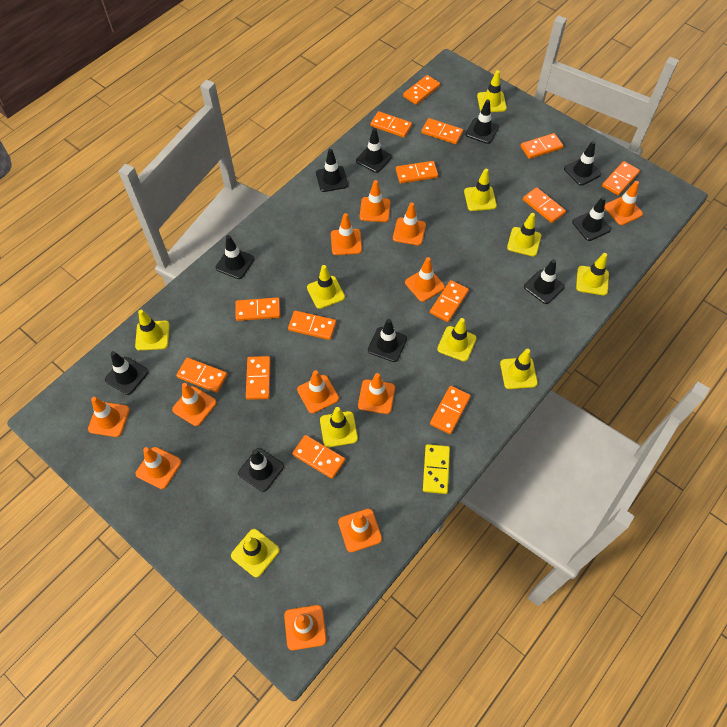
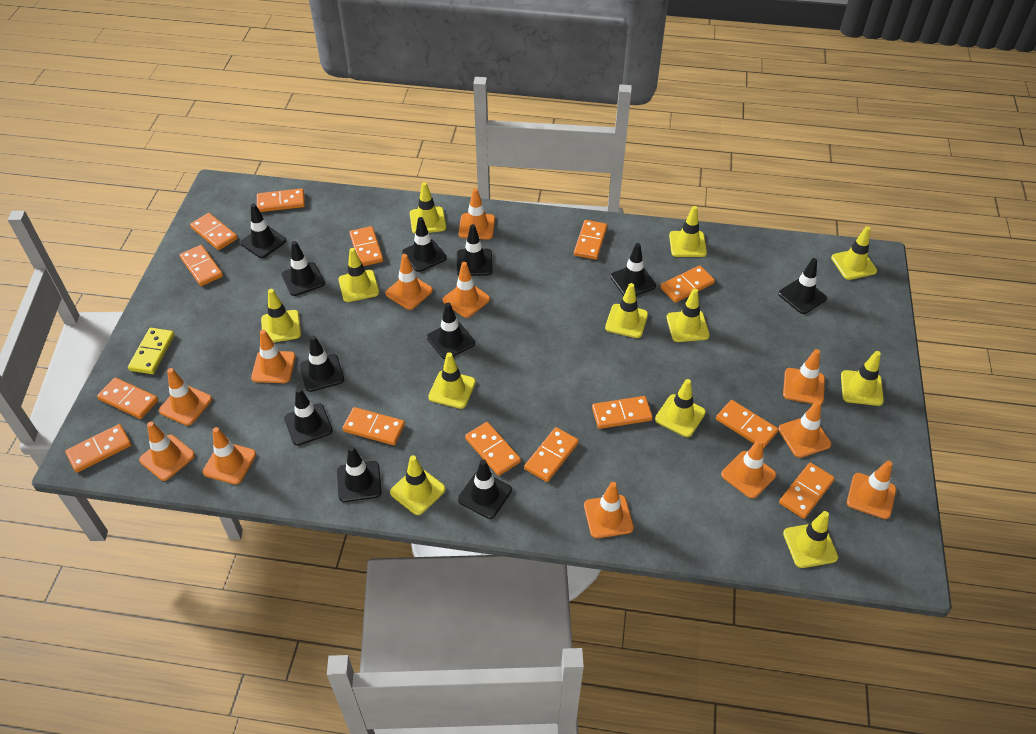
black traffic cone: 10 -> 11
yellow traffic cone: 10 -> 12

